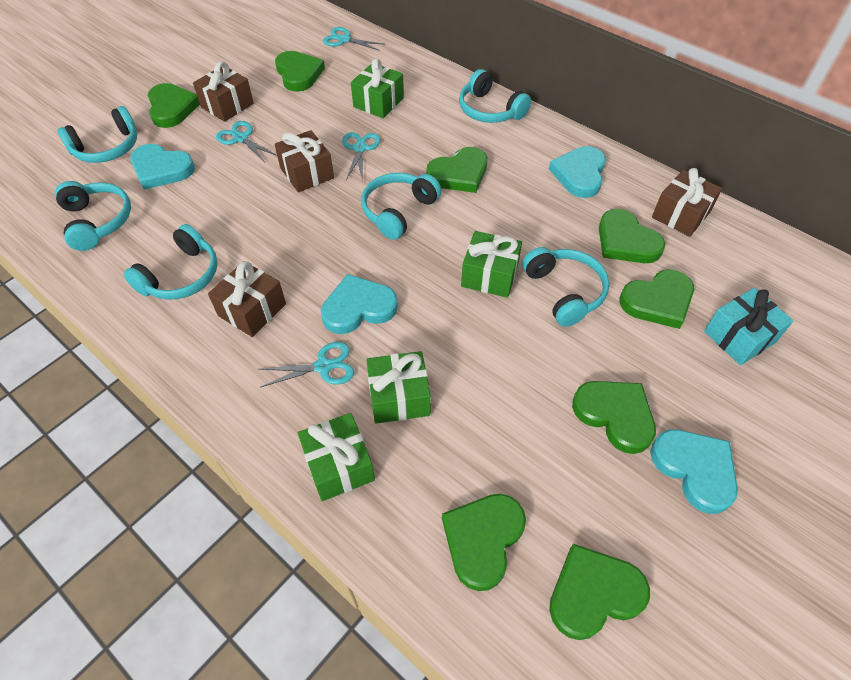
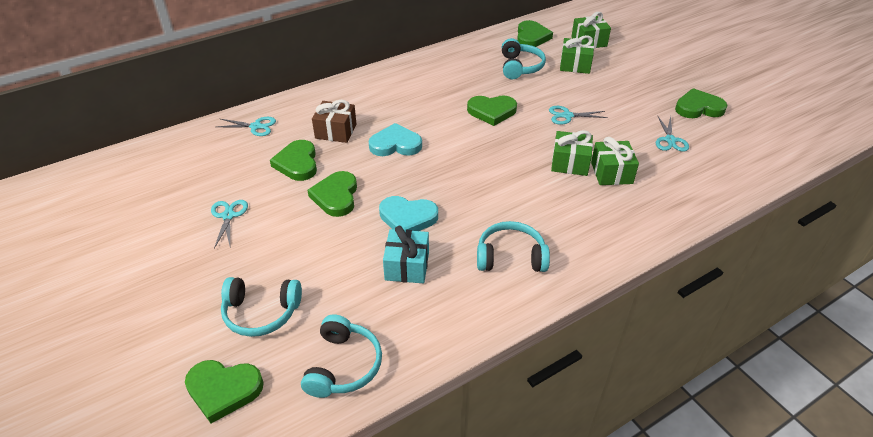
brown gift: 4 -> 1
green heart: 8 -> 6
turquoise headphones: 6 -> 4
turquoise heart: 4 -> 2

